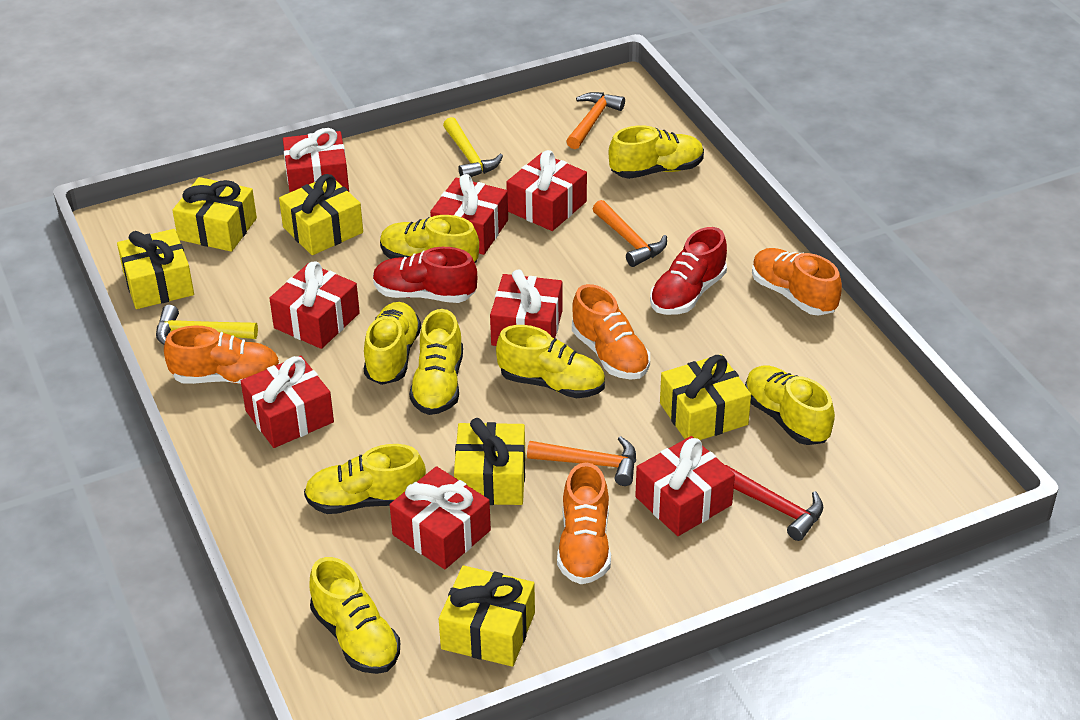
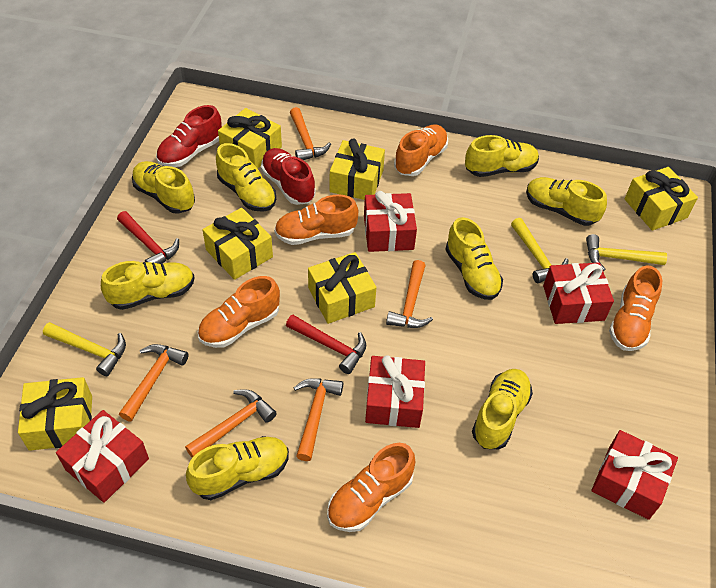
orange hammer: 3 -> 5
orange shoe: 4 -> 5
red gift: 8 -> 5
red hammer: 1 -> 2
yellow hammer: 2 -> 3

